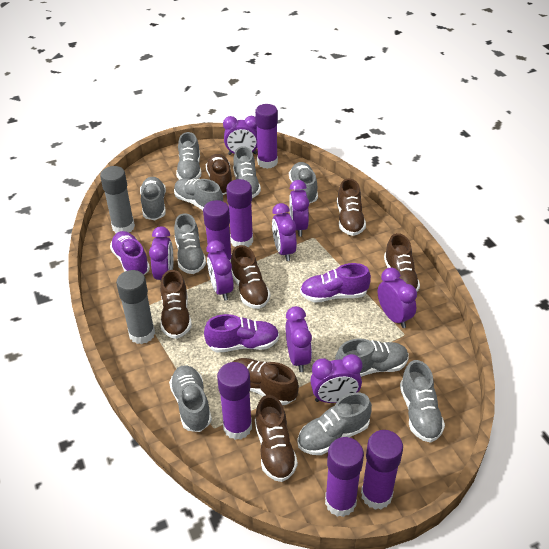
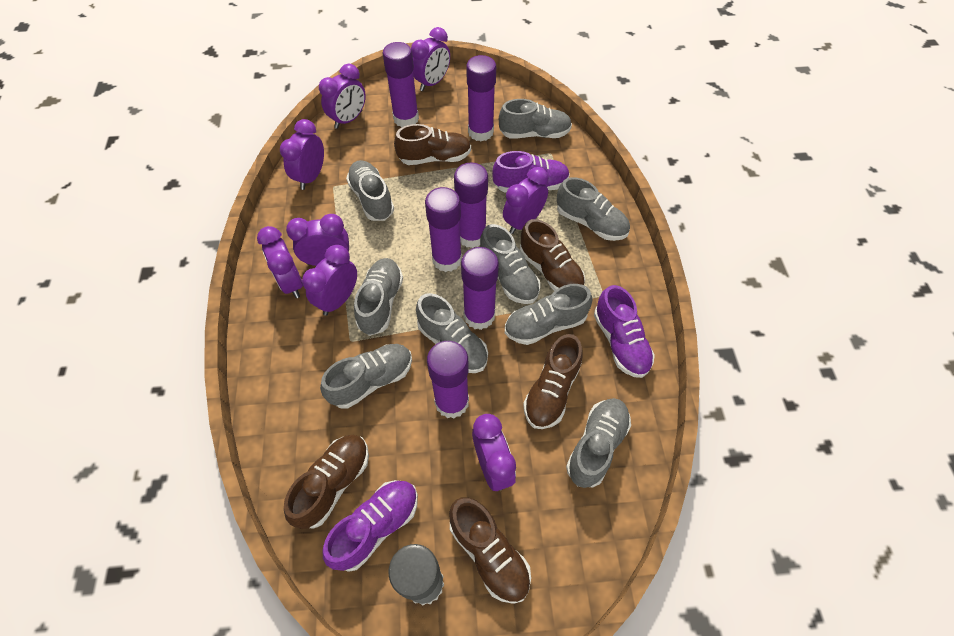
brown shoe: 7 -> 5
grey glue stick: 2 -> 1
grey shoe: 10 -> 9

